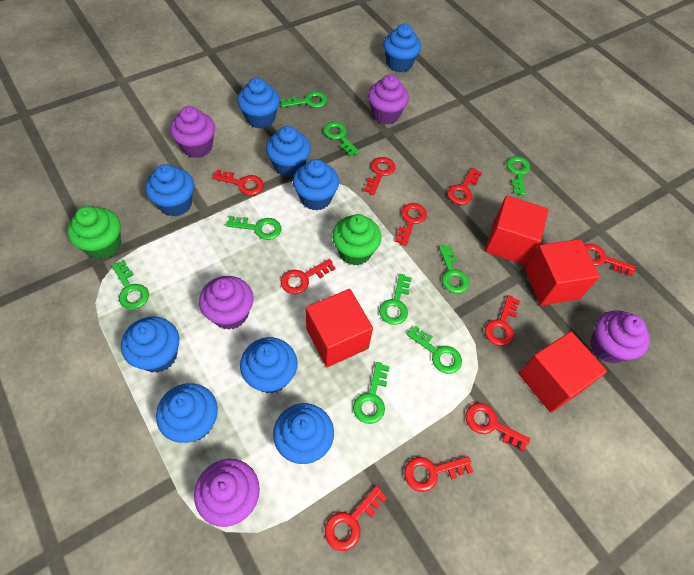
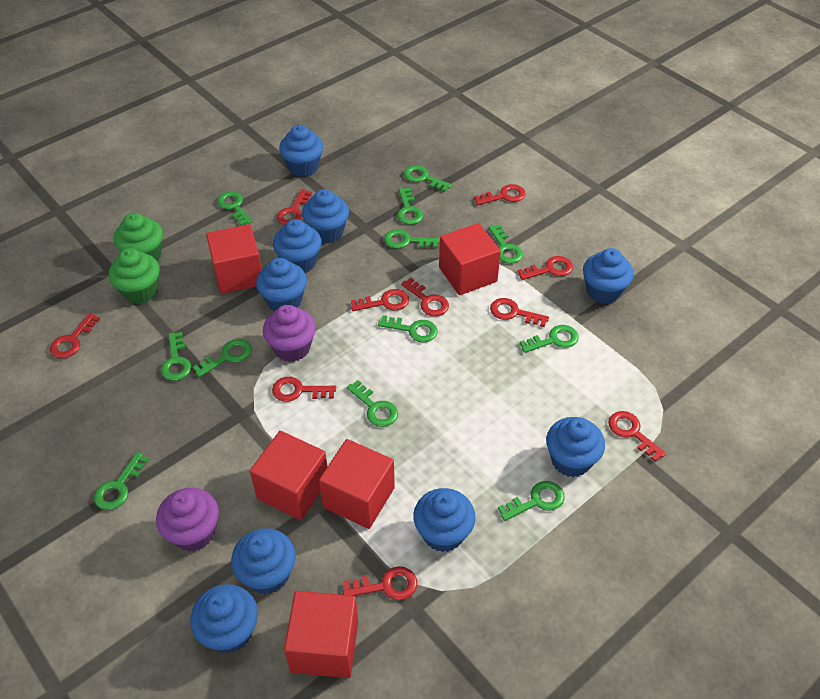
green key: 9 -> 12
purple cupcake: 5 -> 2
red cube: 4 -> 5

